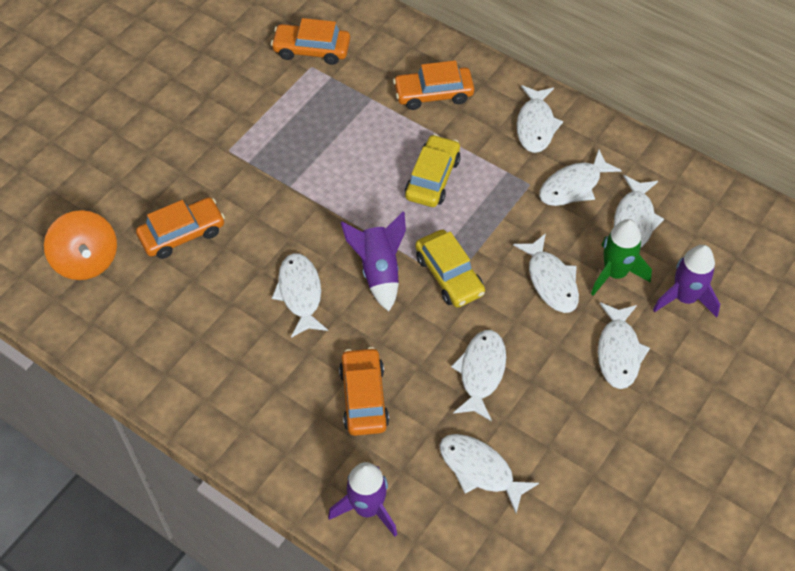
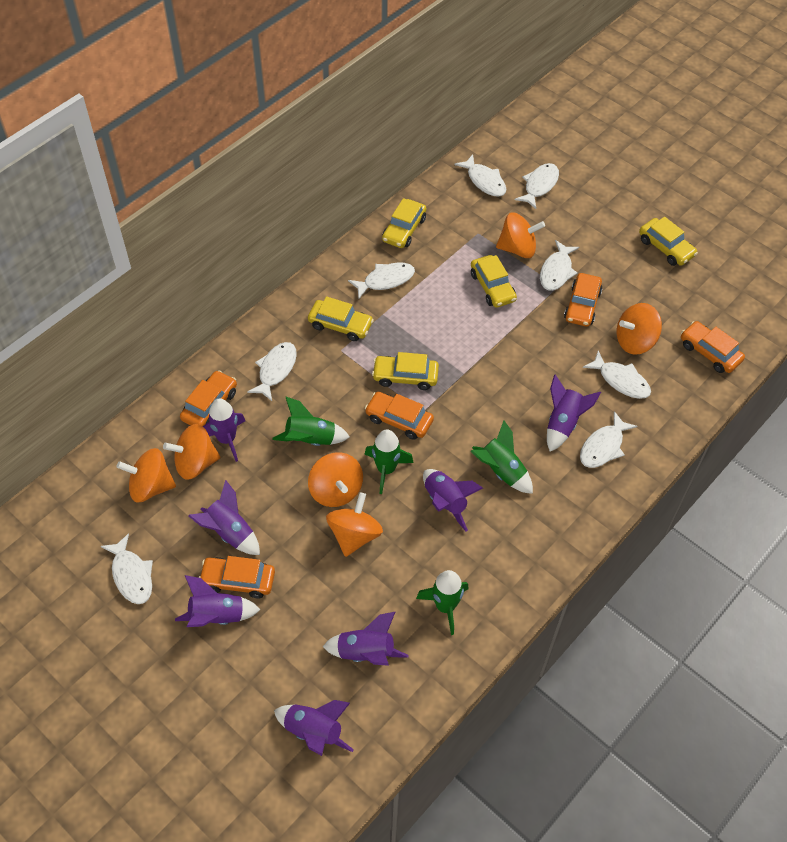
green rocket: 1 -> 4
orange car: 4 -> 5
orange spinning top: 1 -> 6
purple rocket: 3 -> 7
yellow car: 2 -> 5

